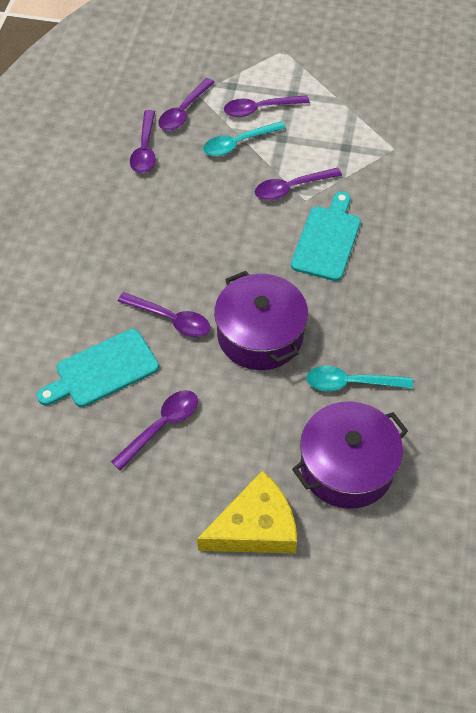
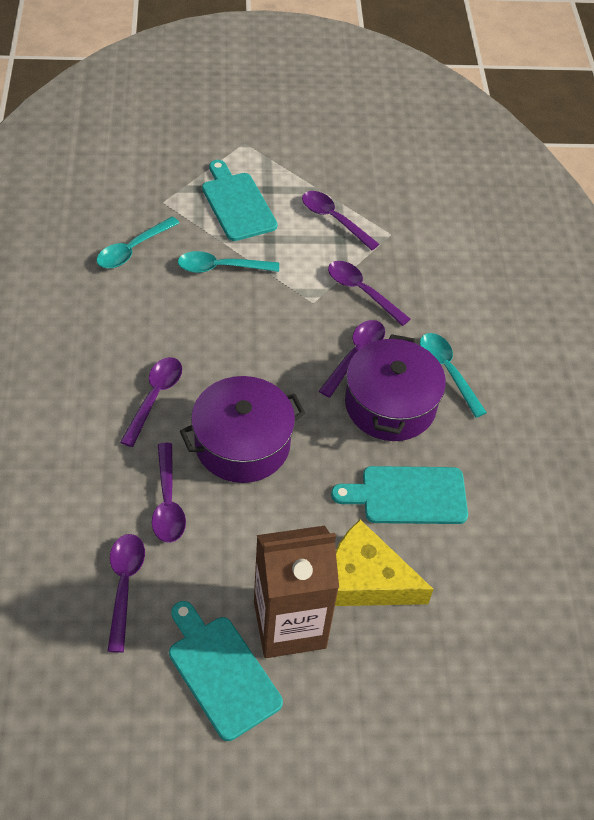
brown carton: 0 -> 1
turquoise cutting board: 2 -> 3
turquoise spoon: 2 -> 3

